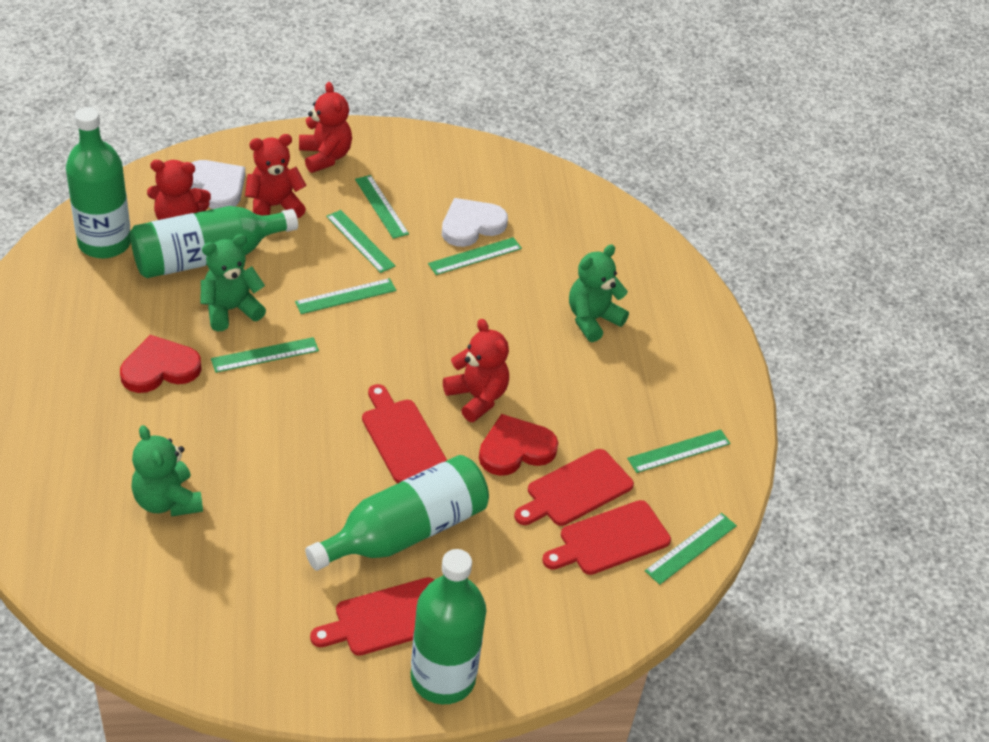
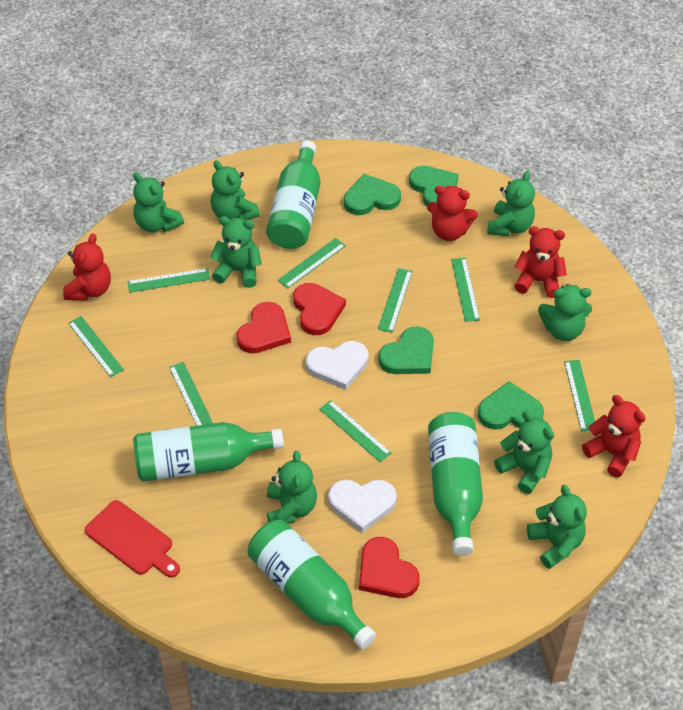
green heart: 0 -> 4
green ruler: 7 -> 8
green teddy bear: 3 -> 8
red cutting board: 4 -> 1
red heart: 2 -> 3

